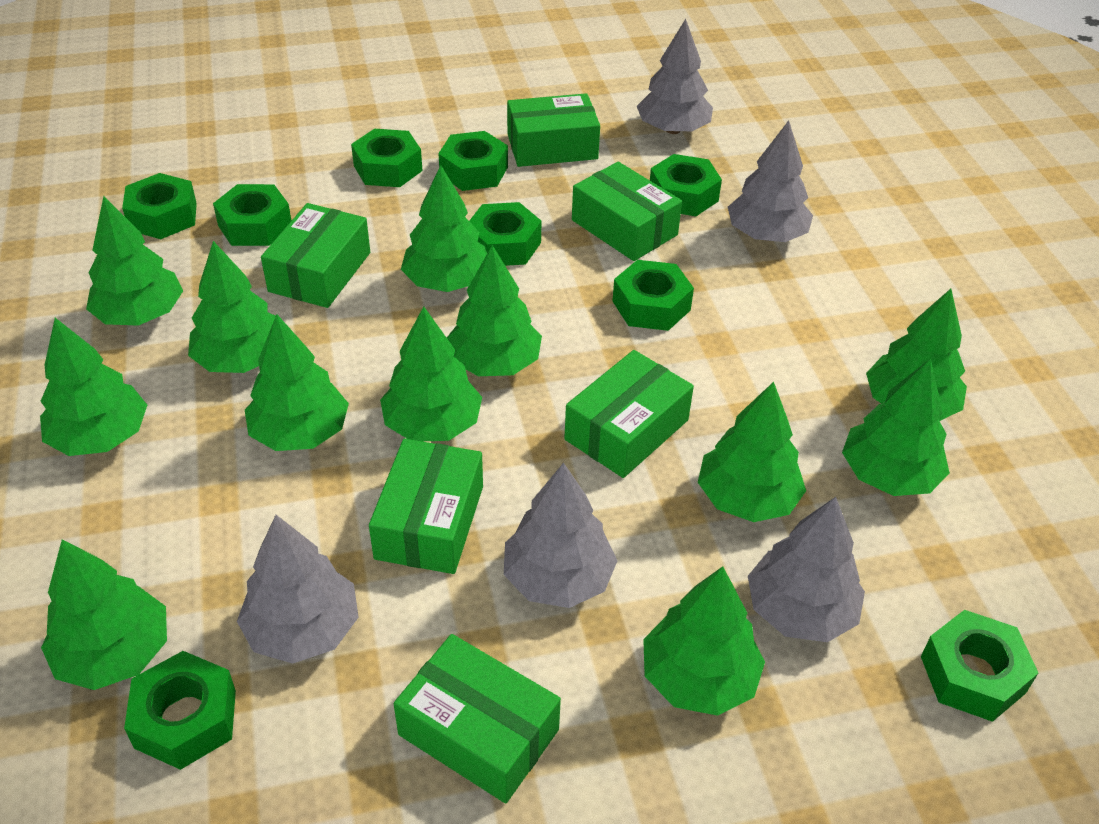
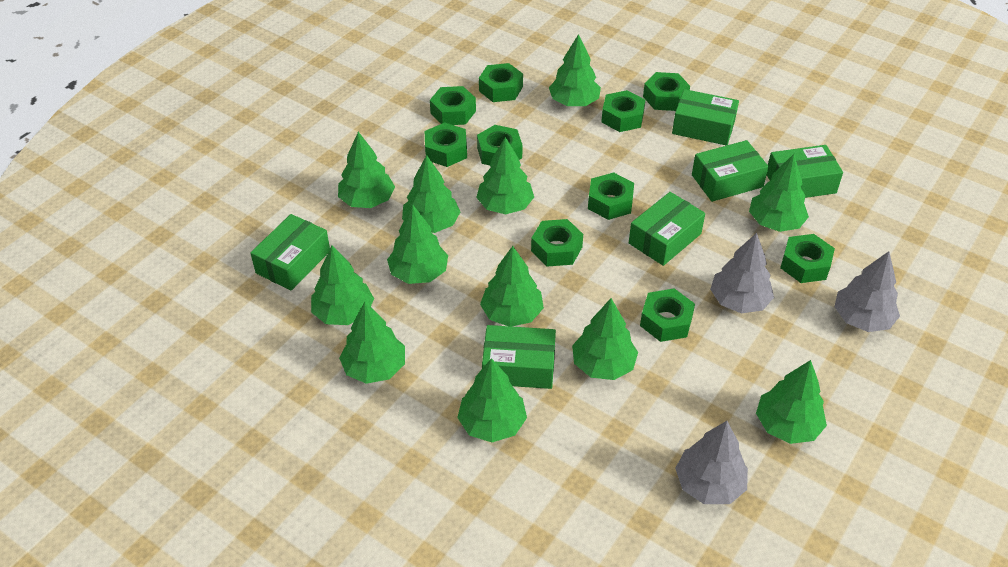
green nut: 9 -> 10
grey tree: 5 -> 3

